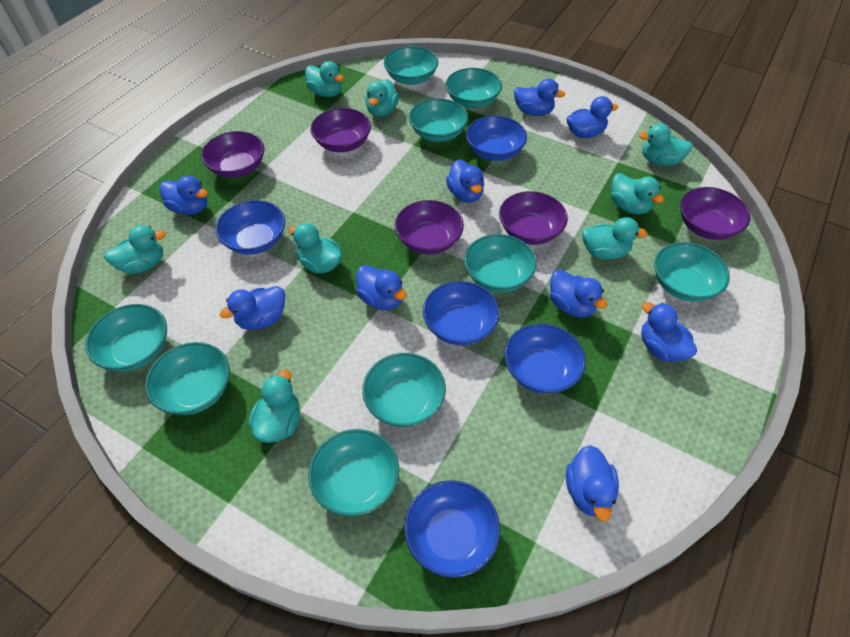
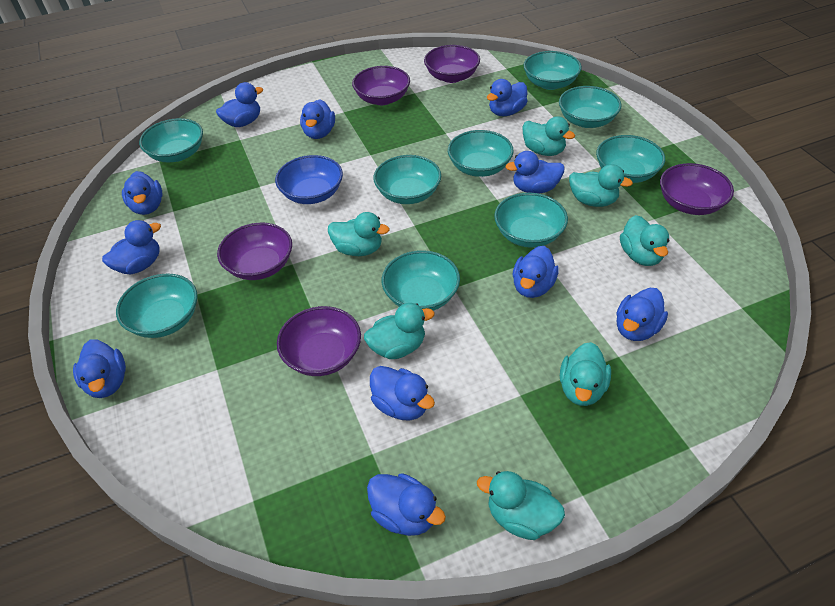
blue bowl: 5 -> 1
blue duck: 9 -> 11
turquoise duck: 8 -> 7

